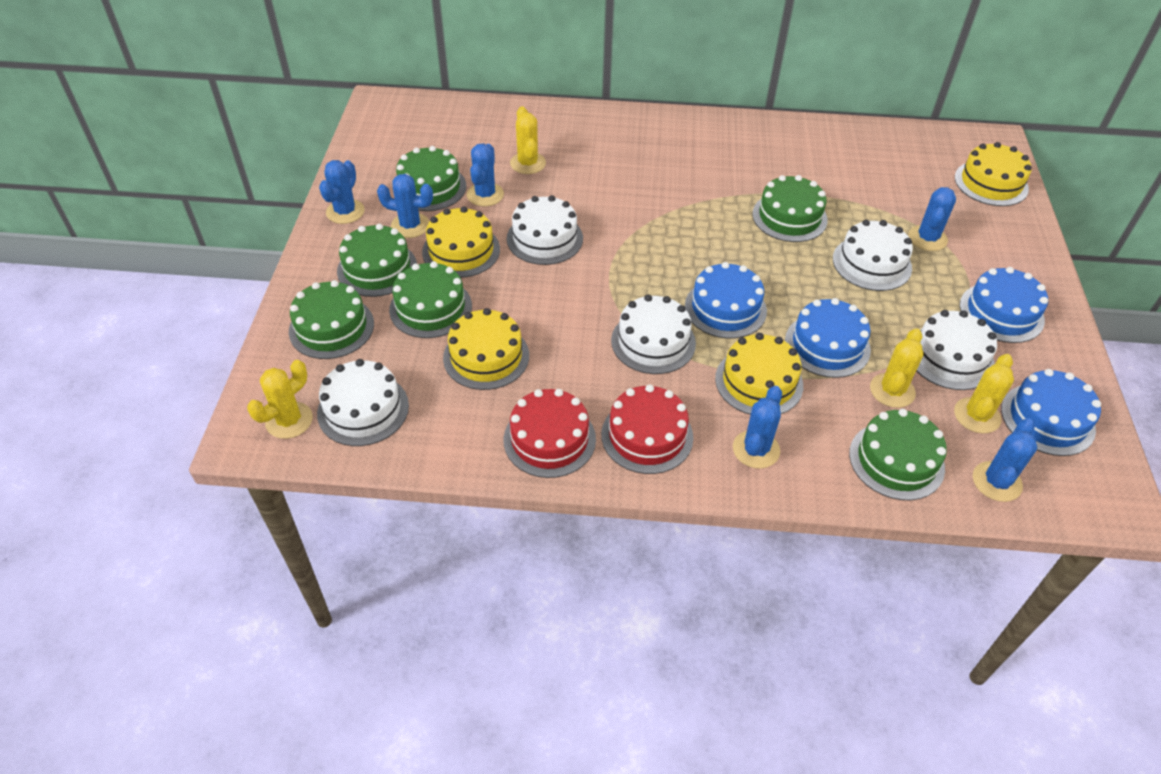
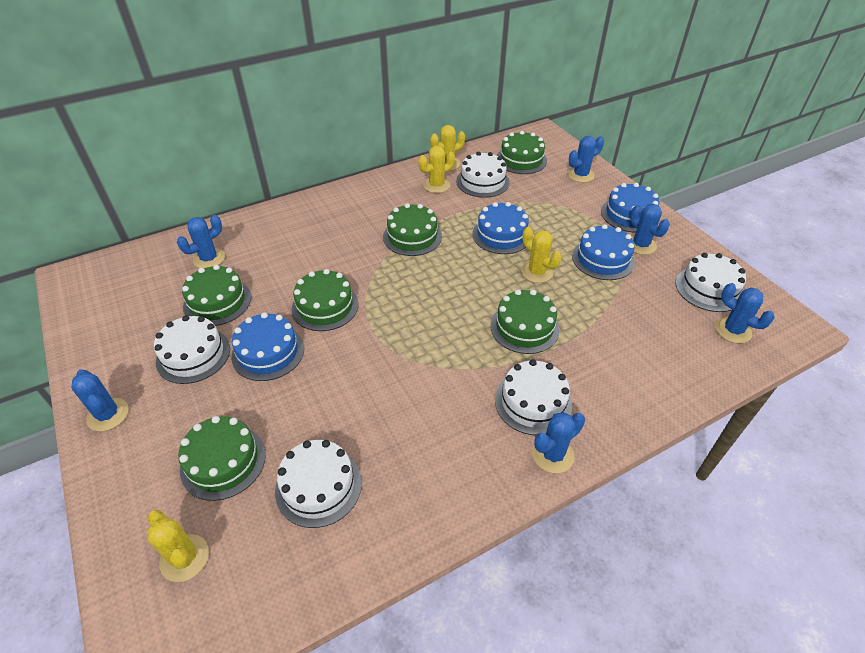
red cake: 2 -> 0
yellow cake: 4 -> 0

